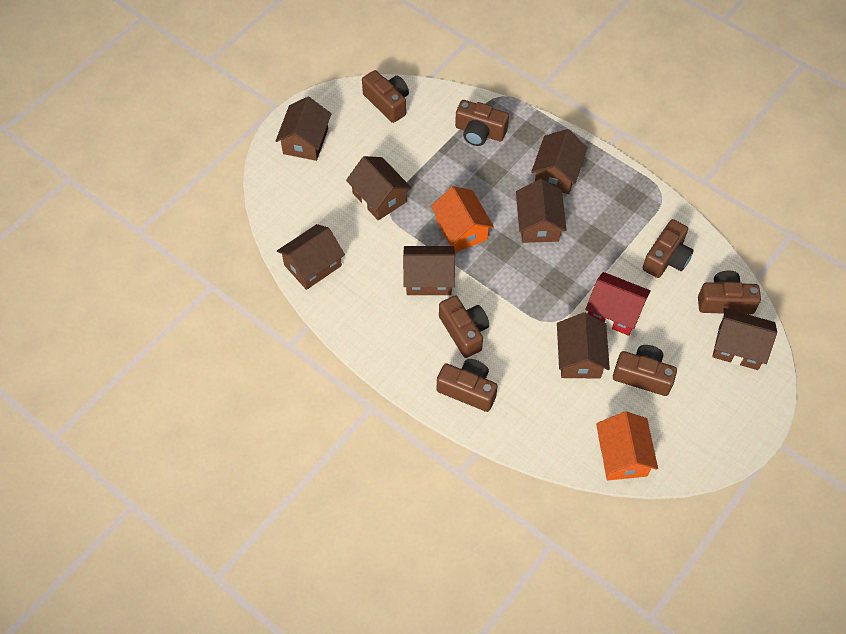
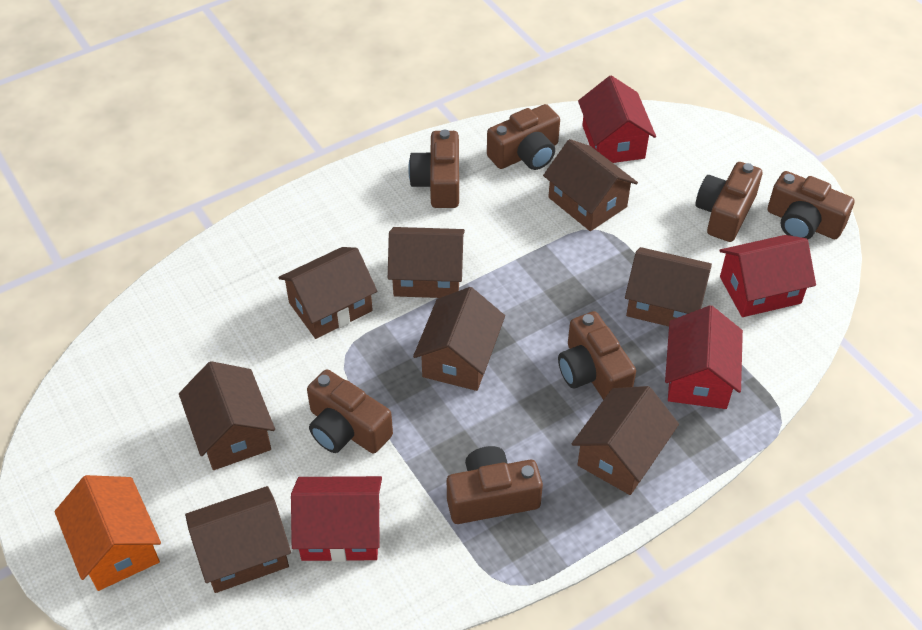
orange house: 2 -> 1
red house: 1 -> 4

